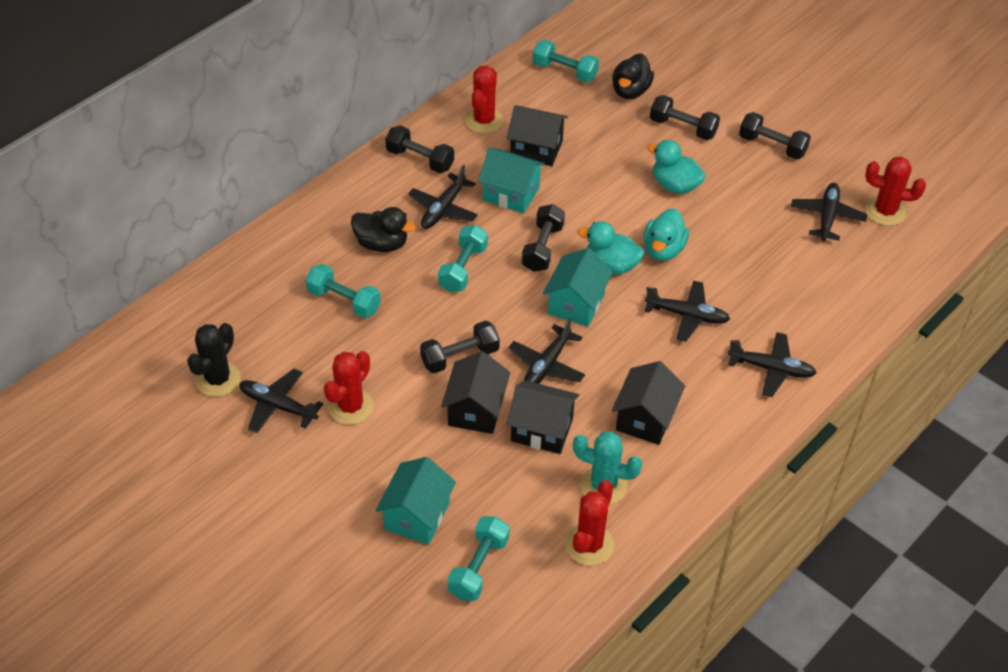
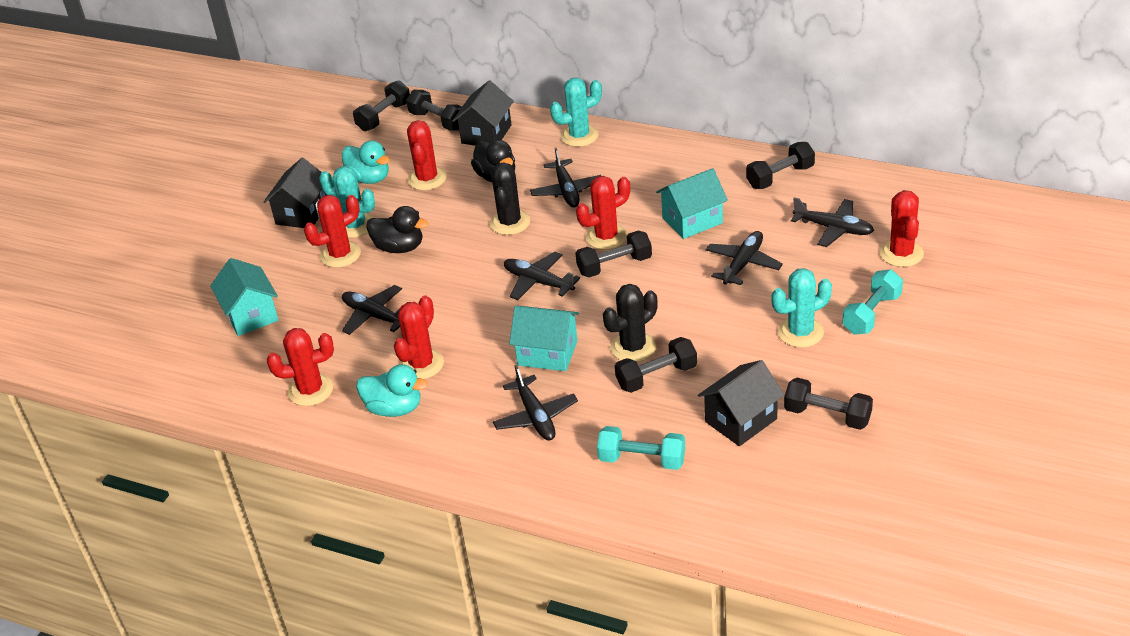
black cactus: 1 -> 2
black dumbbell: 5 -> 6
black house: 4 -> 3
red cactus: 4 -> 6
turquoise cactus: 1 -> 3
turquoise duck: 3 -> 2
turquoise dumbbell: 4 -> 2

